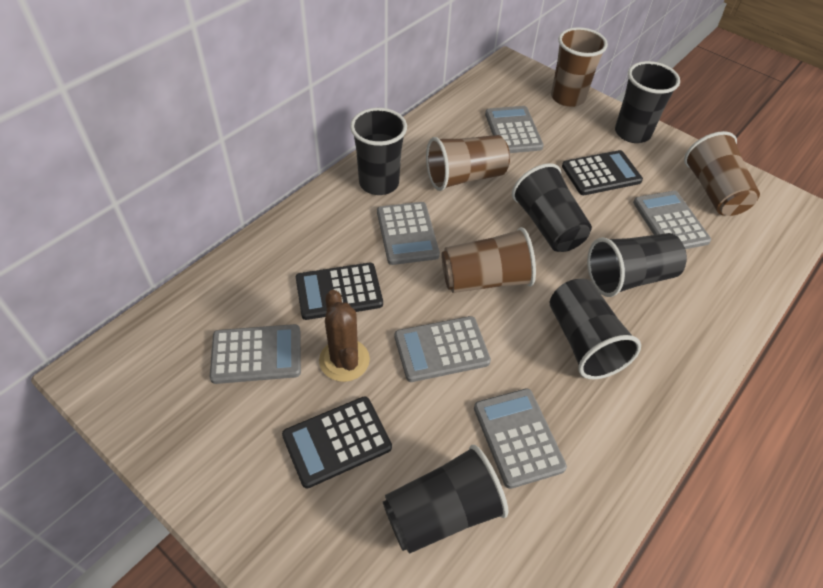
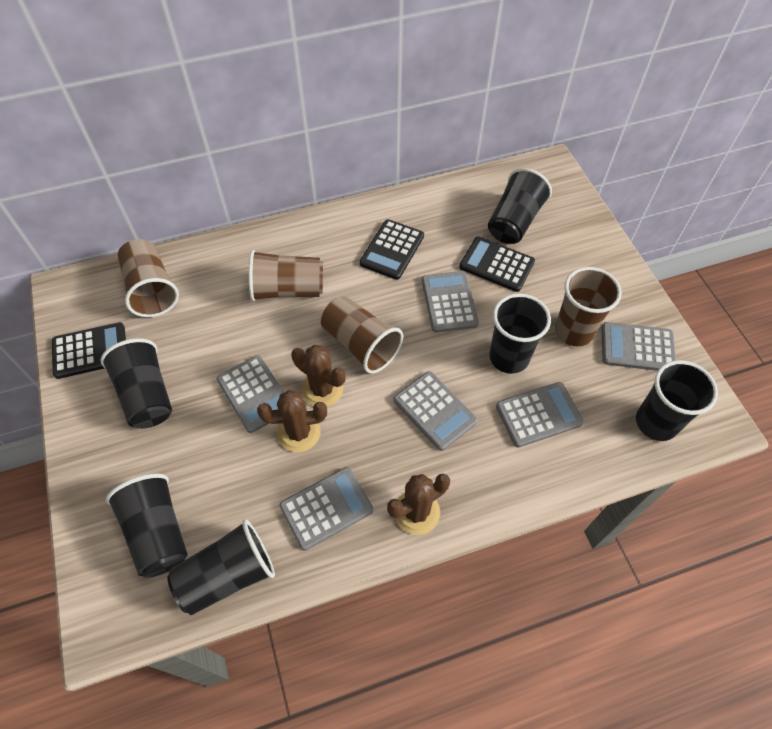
brown cactus: 1 -> 3

